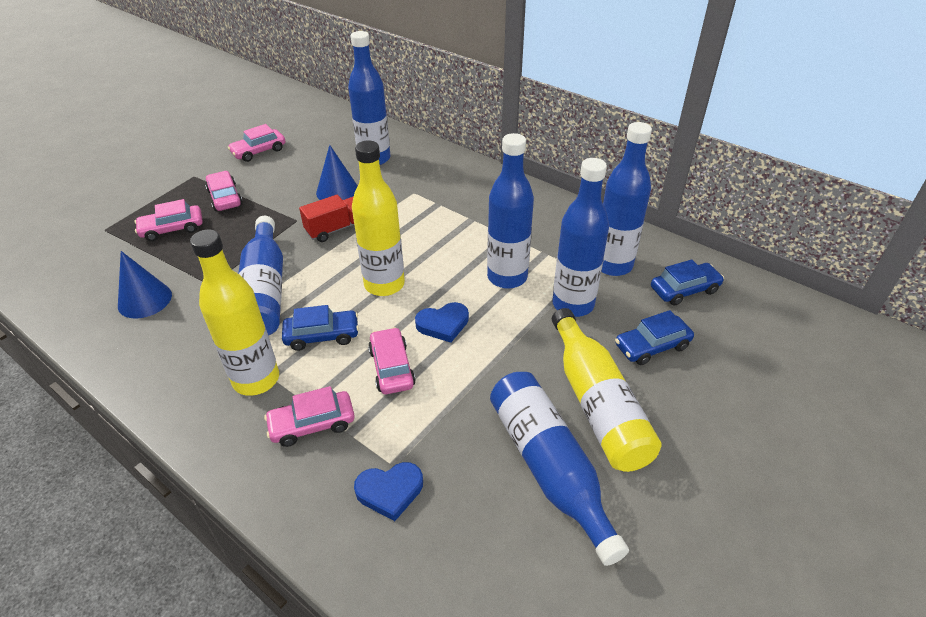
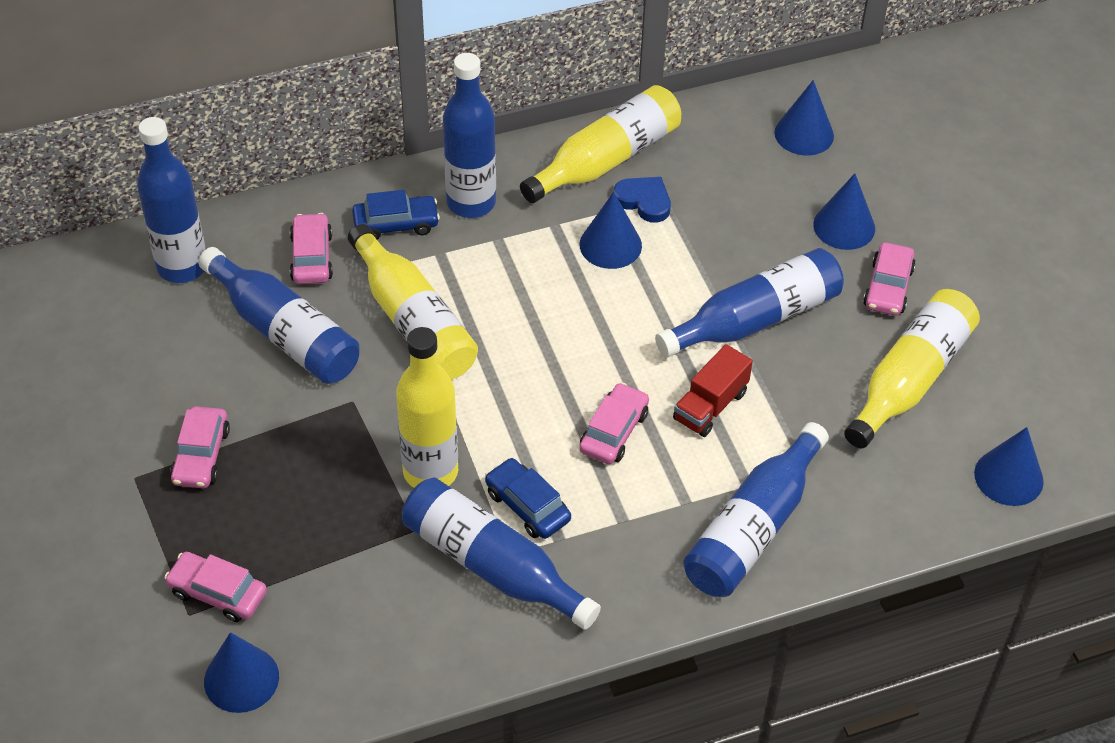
blue car: 3 -> 2
blue cone: 2 -> 5
blue heart: 2 -> 1
yellow bottle: 3 -> 4

